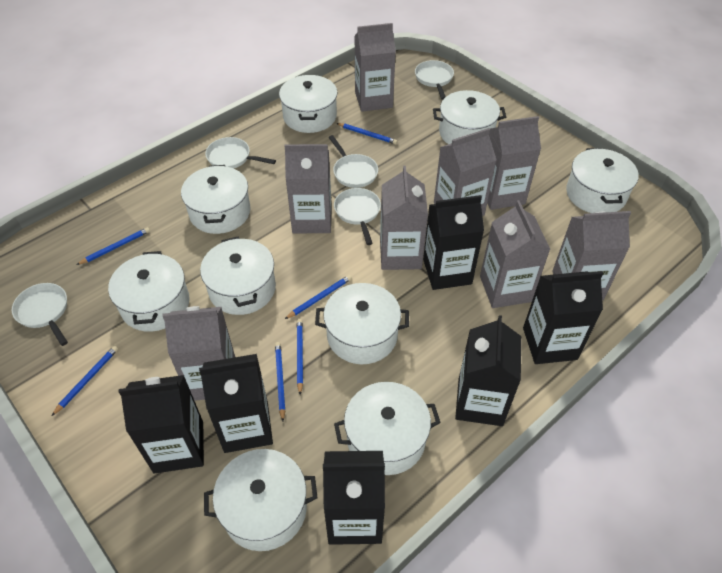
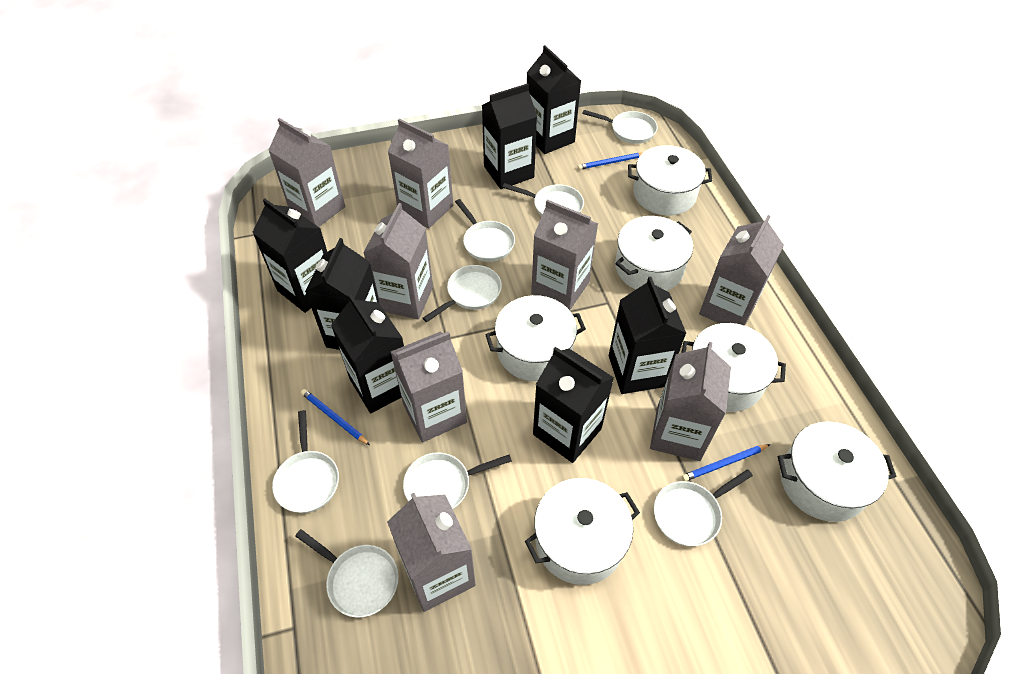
black carton: 6 -> 7
blue pencil: 6 -> 3
white pan: 5 -> 8
white pot: 9 -> 6

